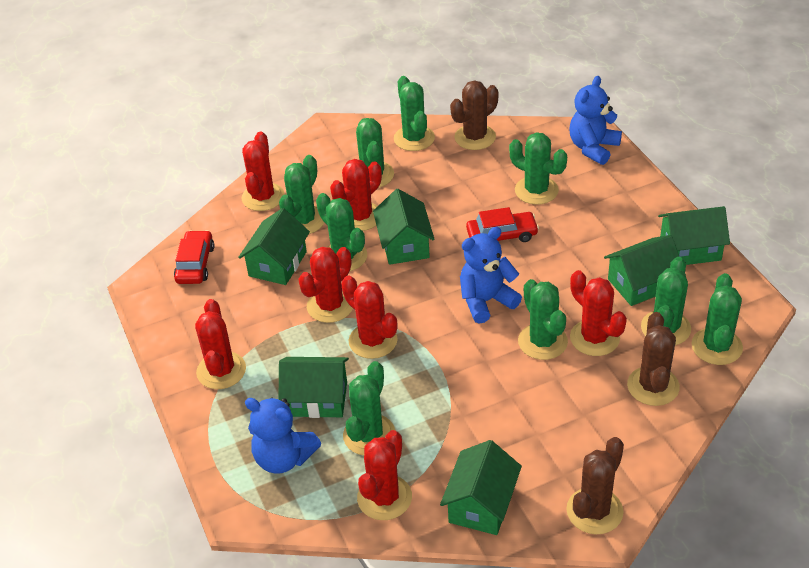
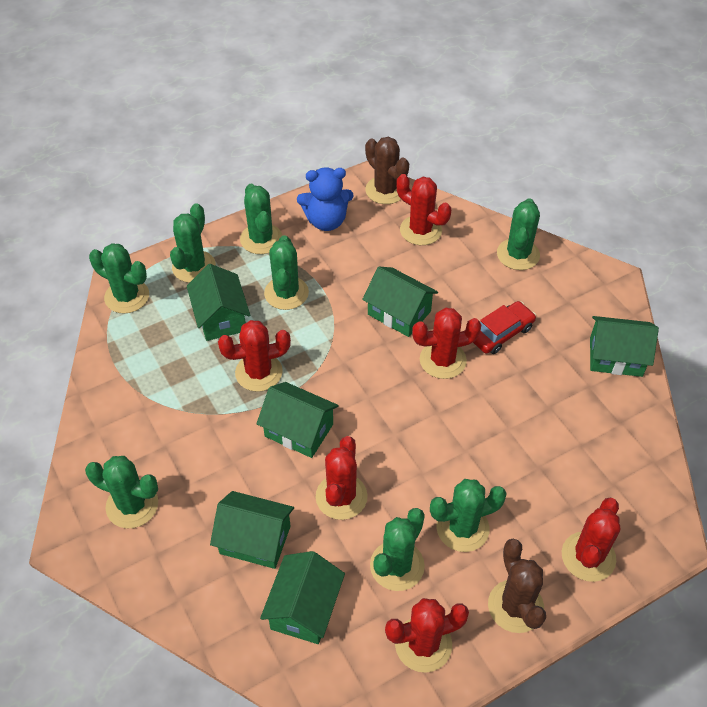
blue teddy bear: 3 -> 1
brown cactus: 3 -> 2
green cactus: 9 -> 8
red cactus: 7 -> 6
red car: 2 -> 1

